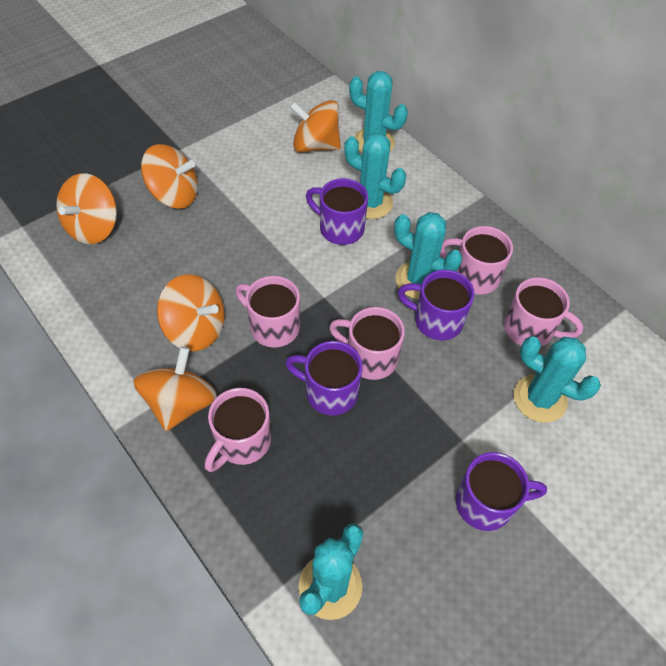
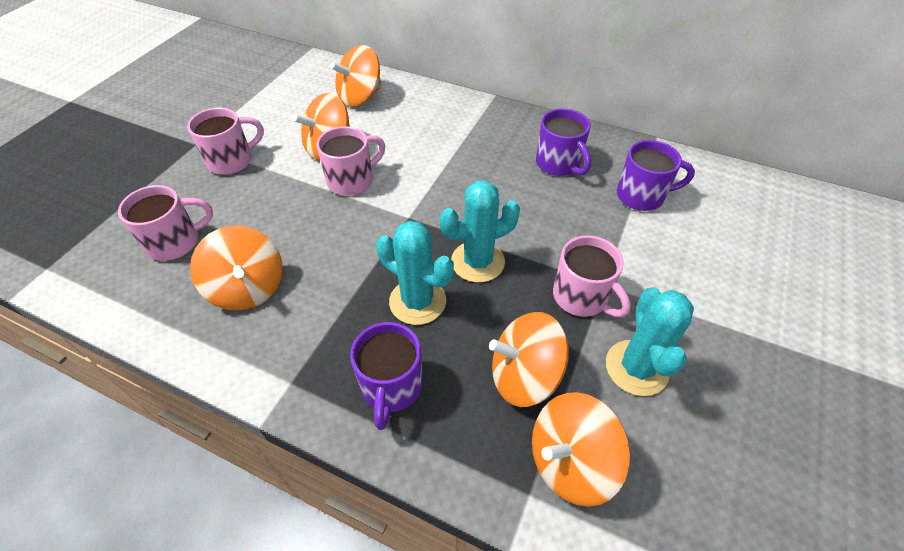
pink mug: 5 -> 4
purple mug: 4 -> 3
turquoise cactus: 5 -> 3

